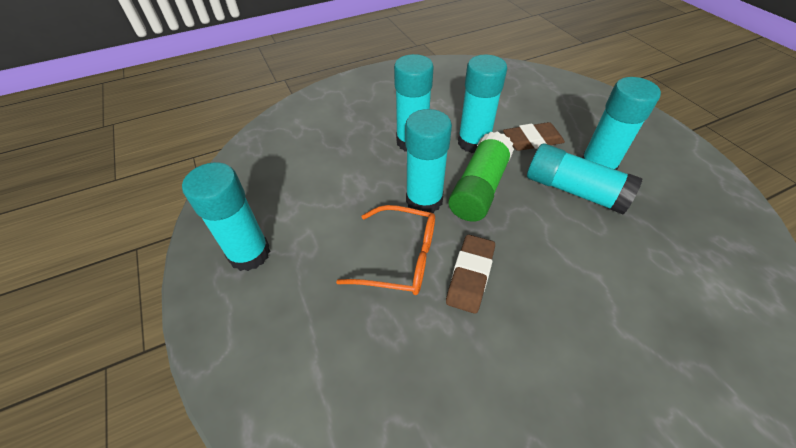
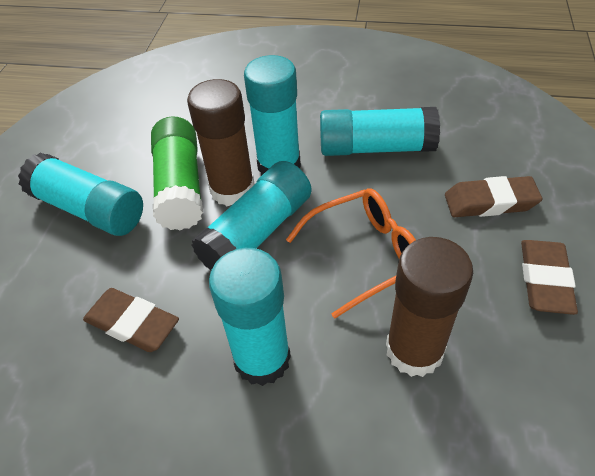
brown eraser: 2 -> 3
brown glue stick: 0 -> 2
turquoise glue stick: 6 -> 5

